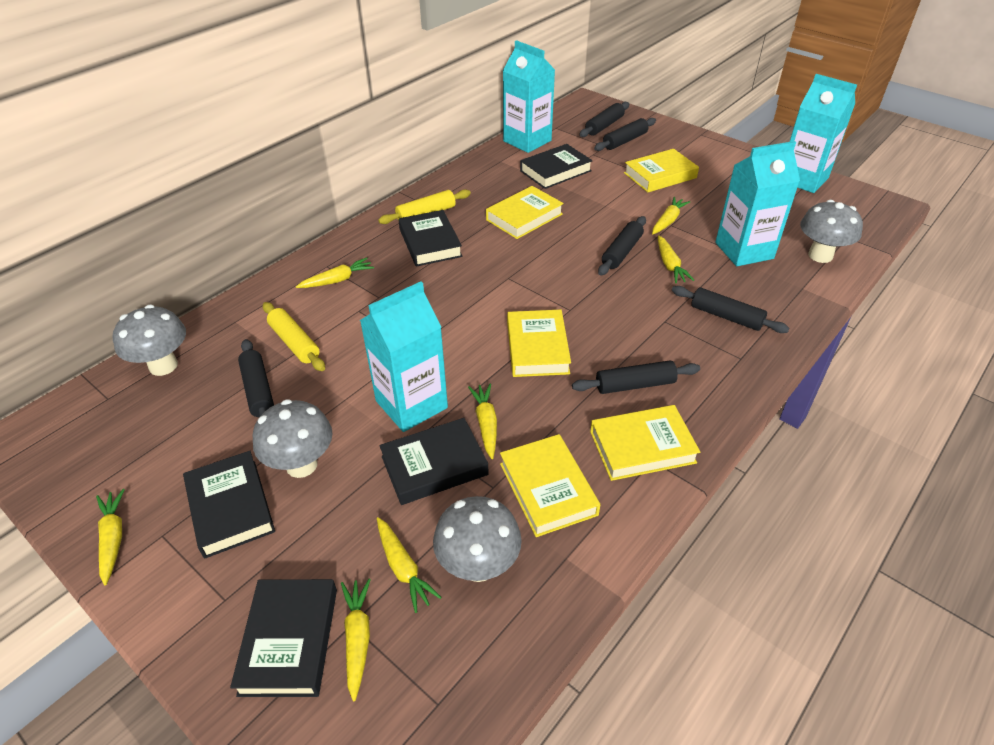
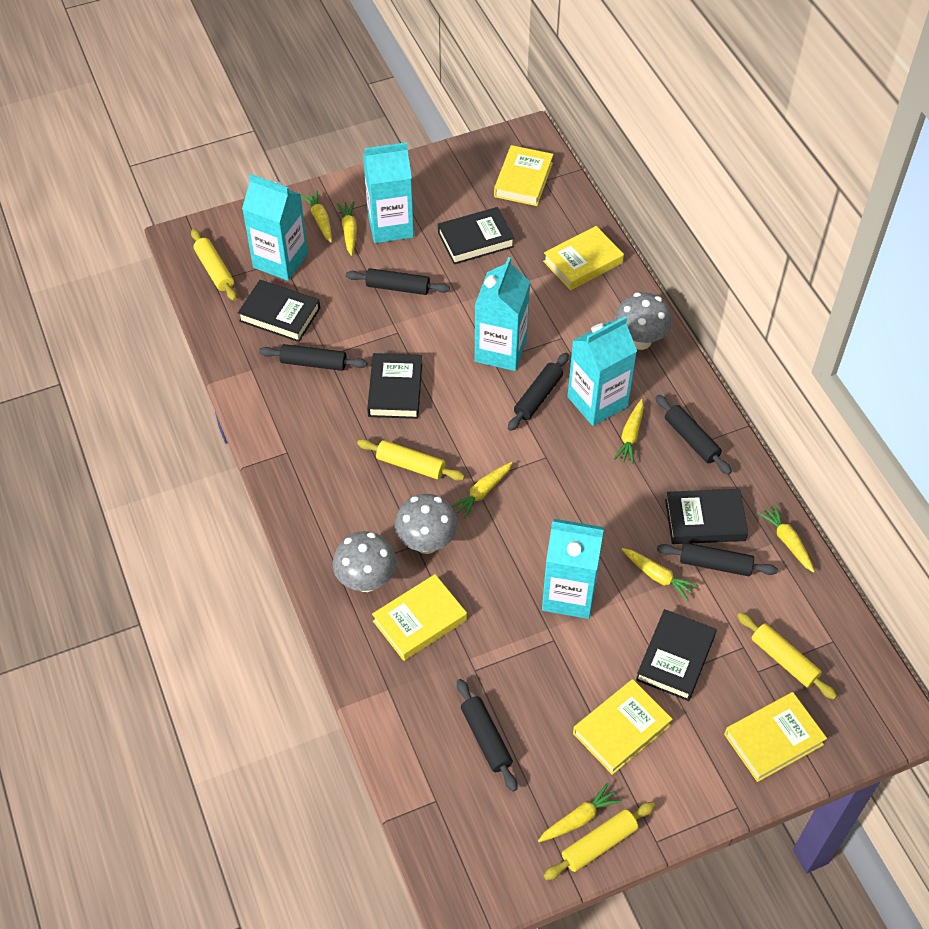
grey mushroom: 4 -> 3
turquoise carton: 4 -> 5
yellow rolling pin: 2 -> 4

